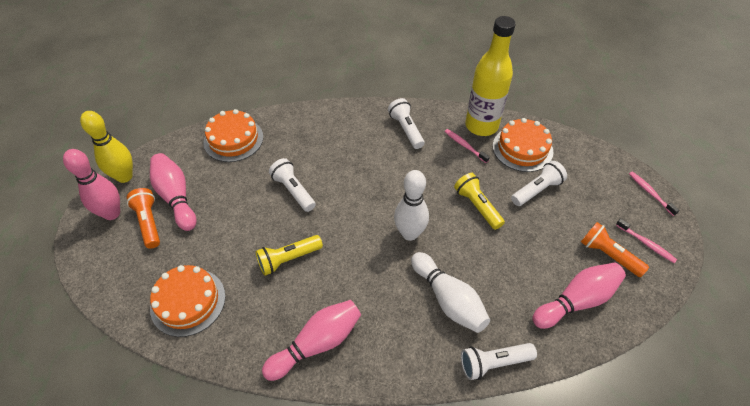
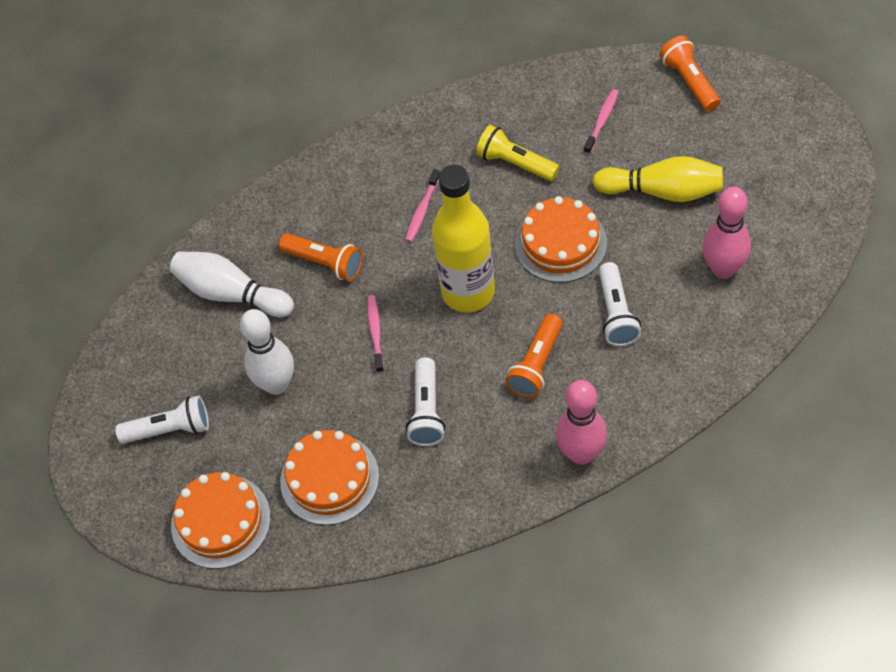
orange flashlight: 2 -> 3
pink bowling pin: 4 -> 2
white flashlight: 4 -> 3
yellow flashlight: 2 -> 1

